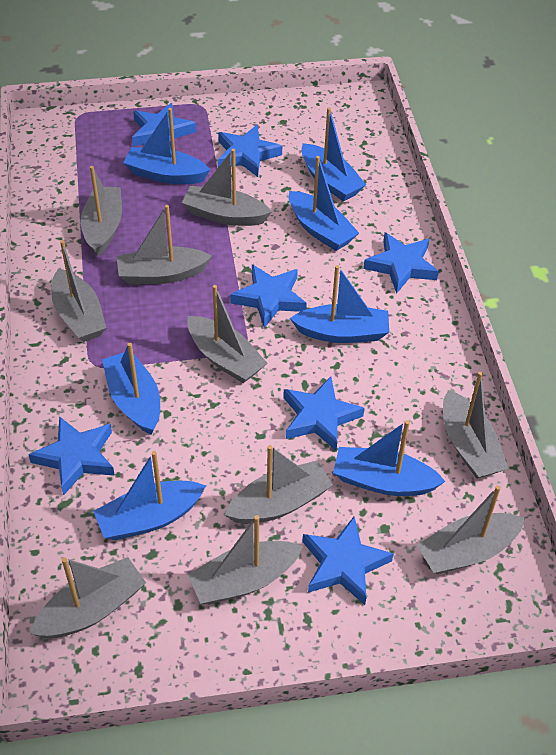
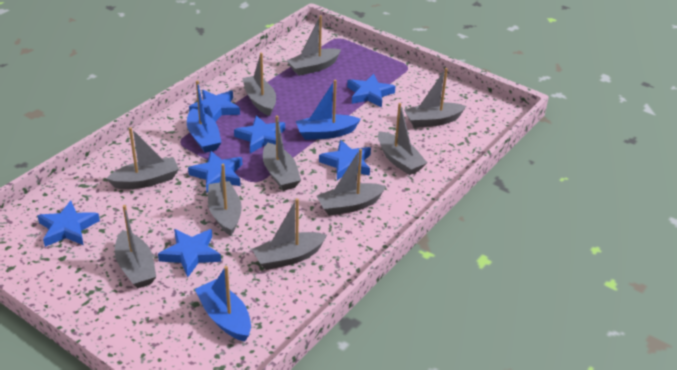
blue boat: 7 -> 3

